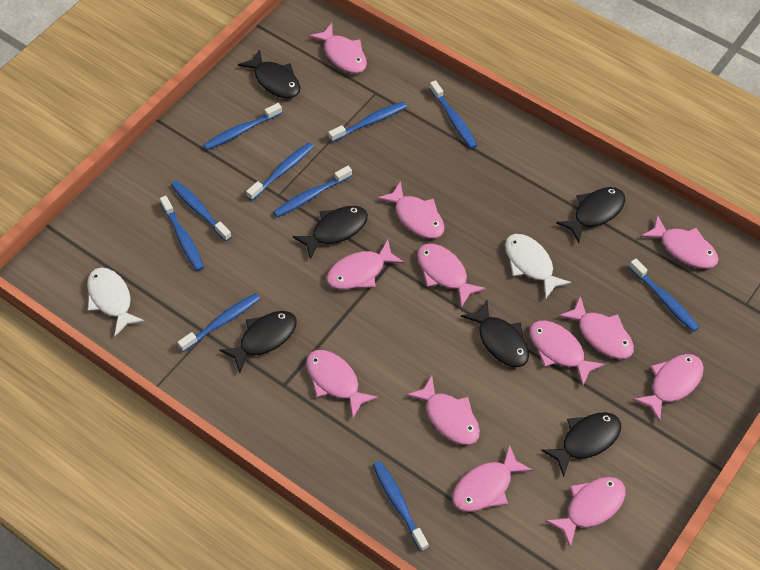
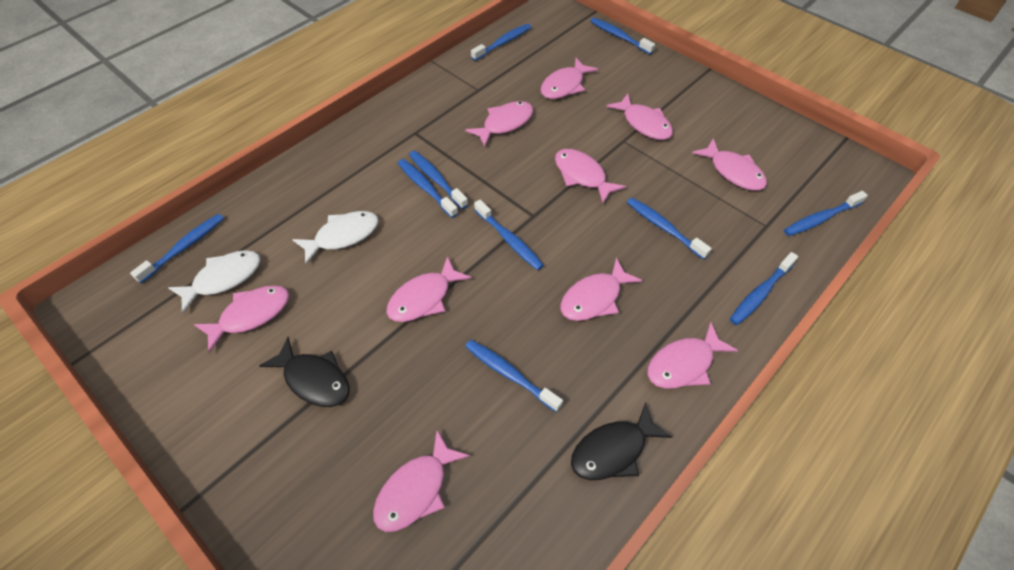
black fish: 6 -> 2
pink fish: 12 -> 10

